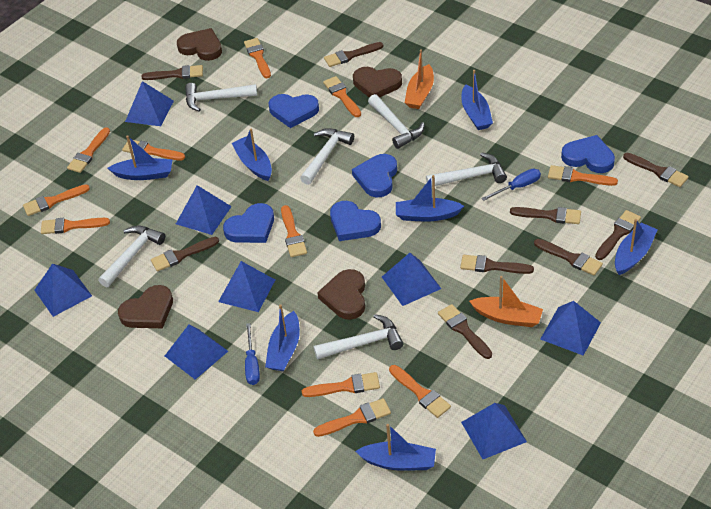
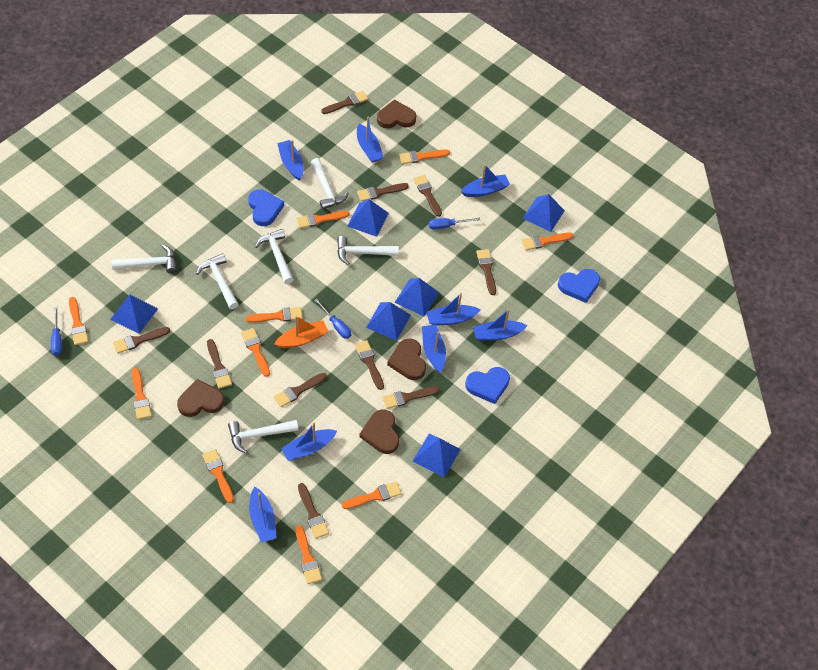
blue boat: 7 -> 8
blue heart: 5 -> 3
blue pyramid: 8 -> 6
blue screwdriver: 2 -> 3
brown brush: 9 -> 10
orange boat: 2 -> 1
orange brush: 11 -> 10

